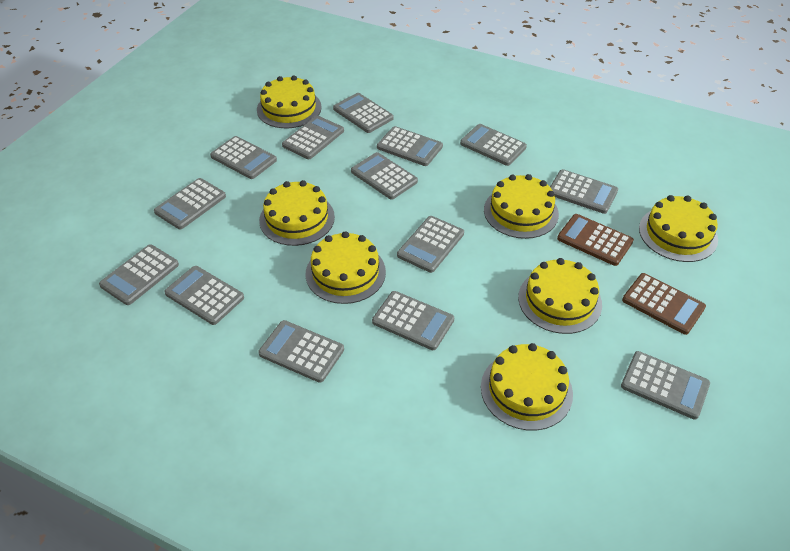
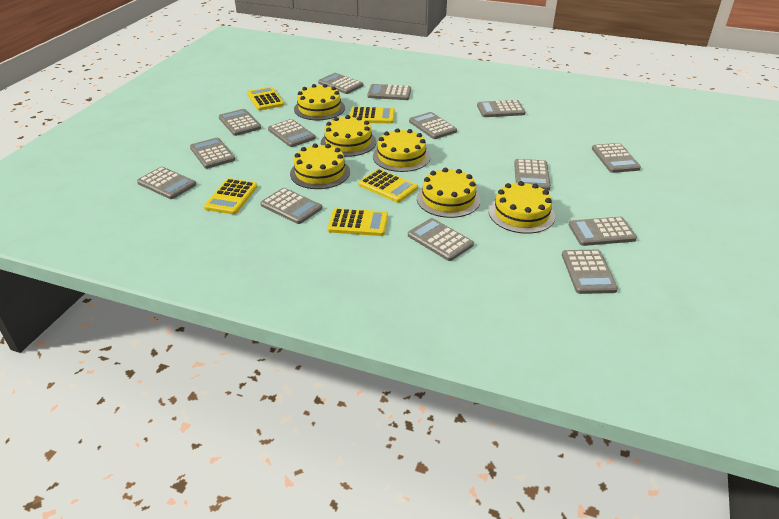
brown calculator: 2 -> 0
yellow cake: 7 -> 6
yellow calculator: 0 -> 5

